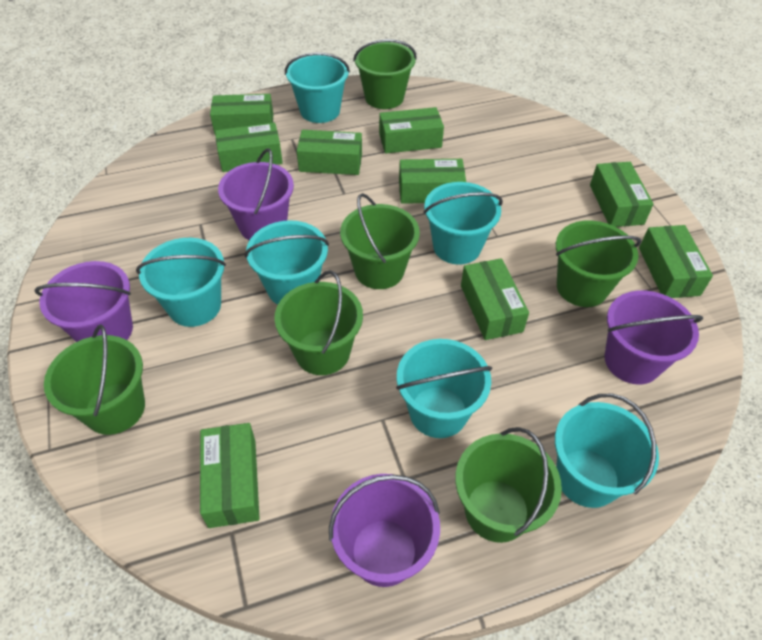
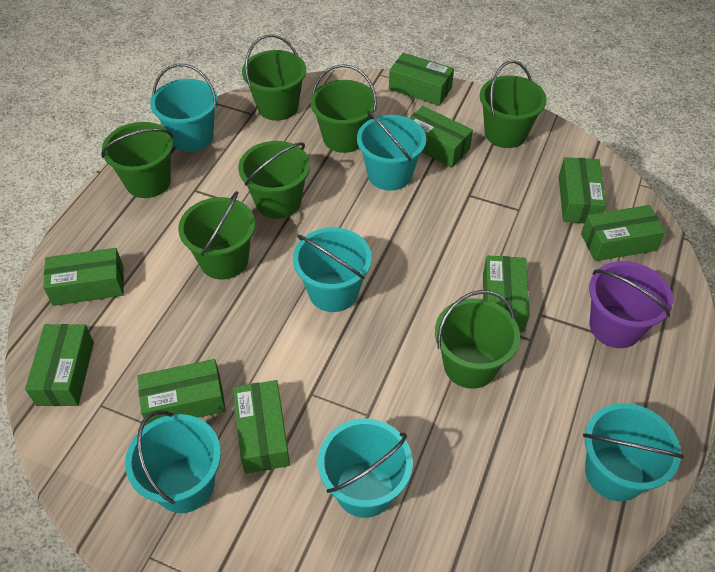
green bucket: 6 -> 7
purple bucket: 4 -> 1

